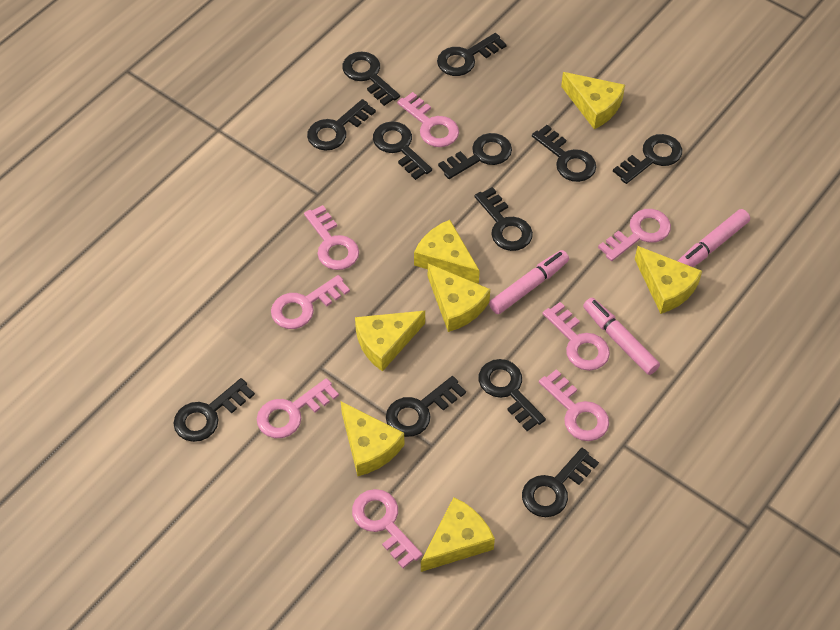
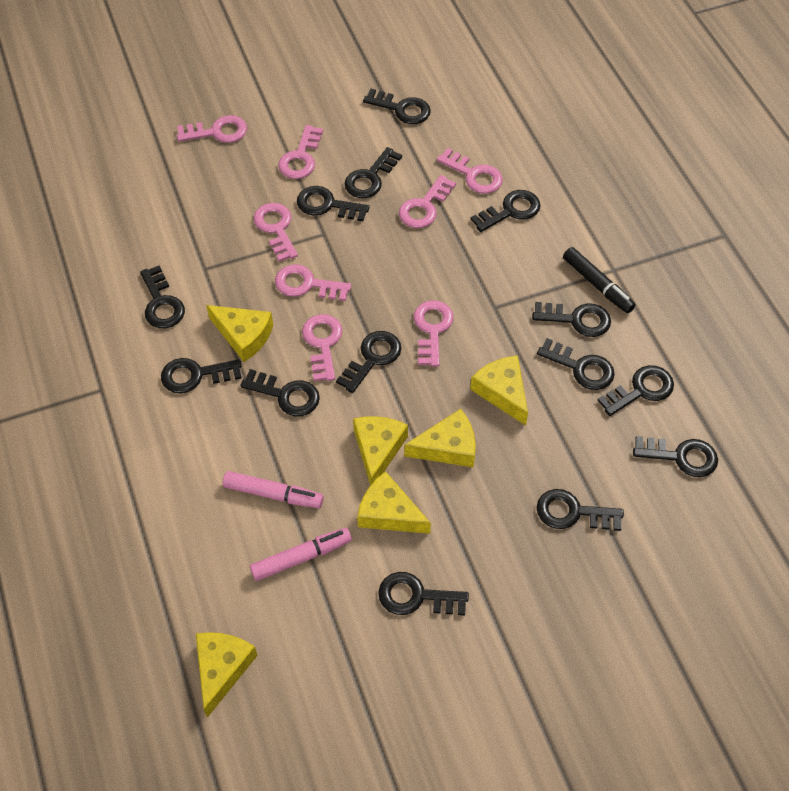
black key: 12 -> 14
black marker: 0 -> 1
pink marker: 3 -> 2
yellow cheese: 7 -> 6

